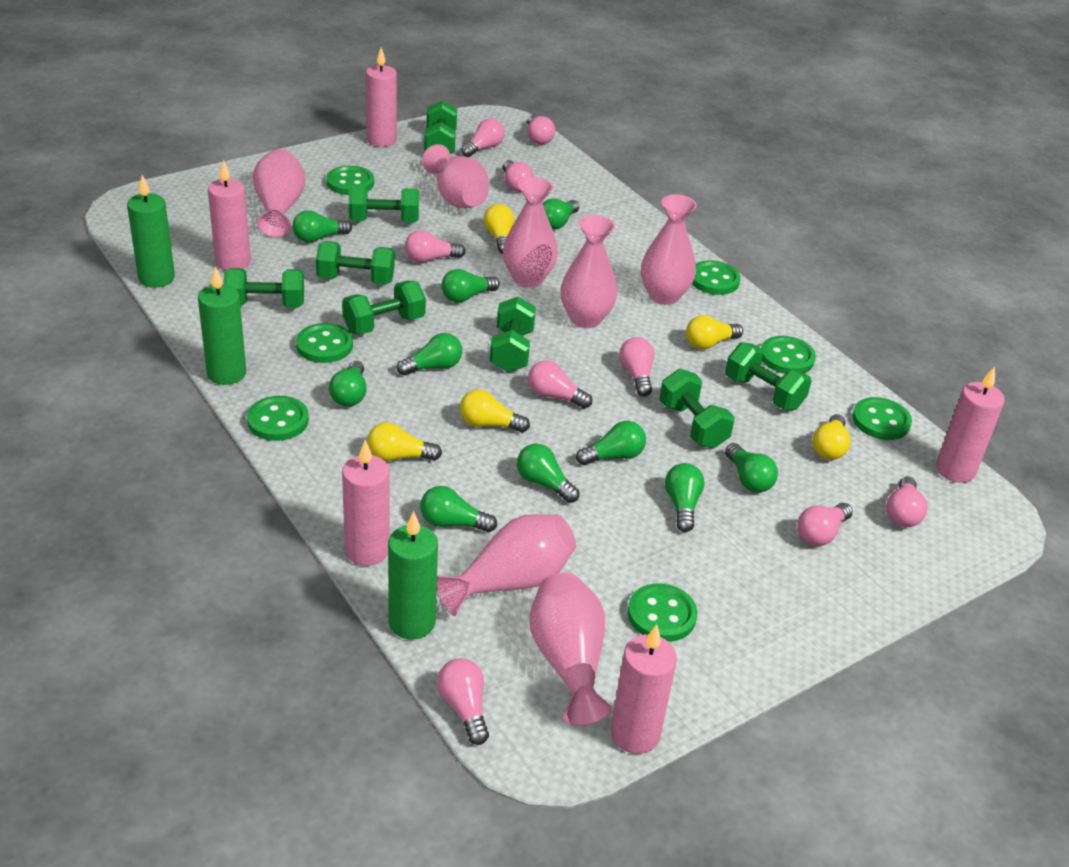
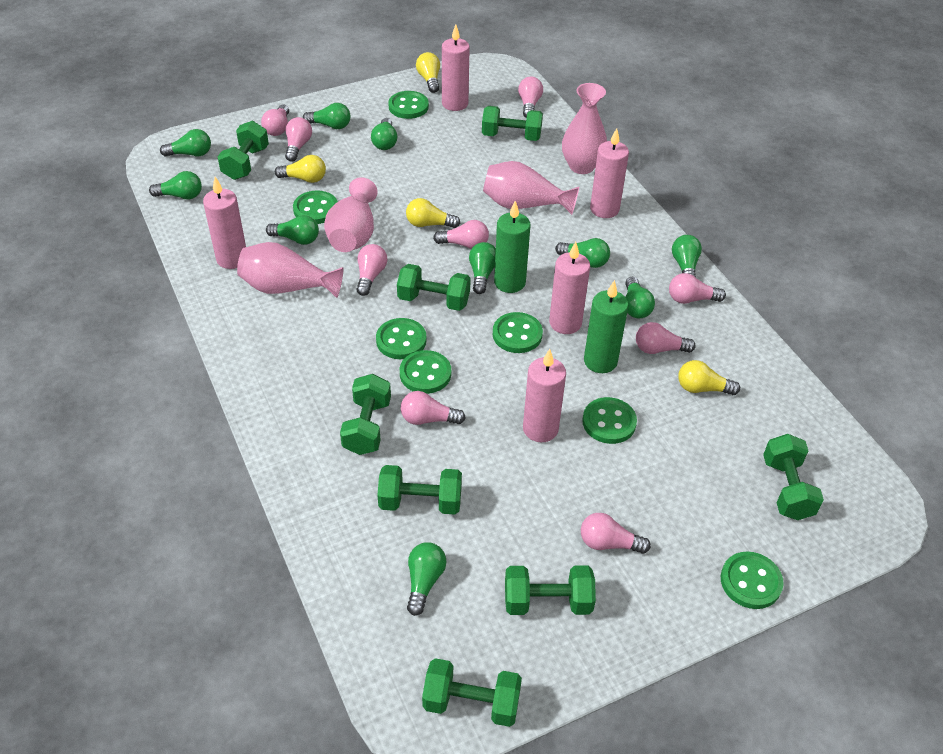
green candle: 3 -> 2
pink vase: 7 -> 4
yellow light bulb: 5 -> 4

